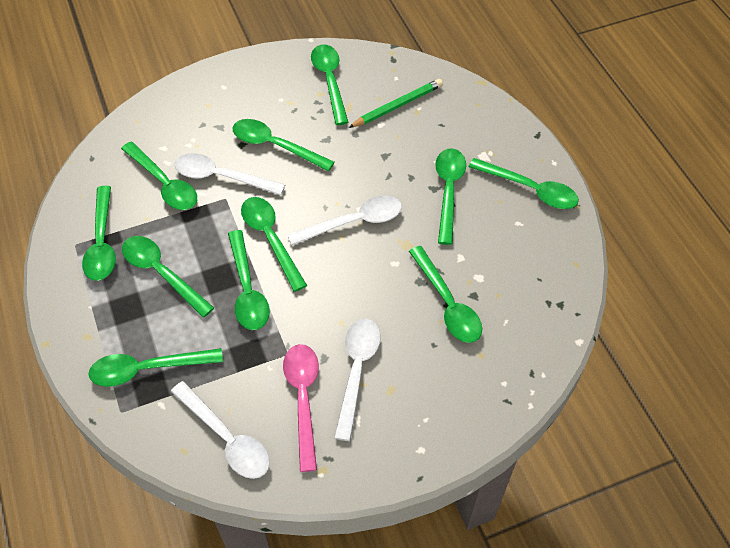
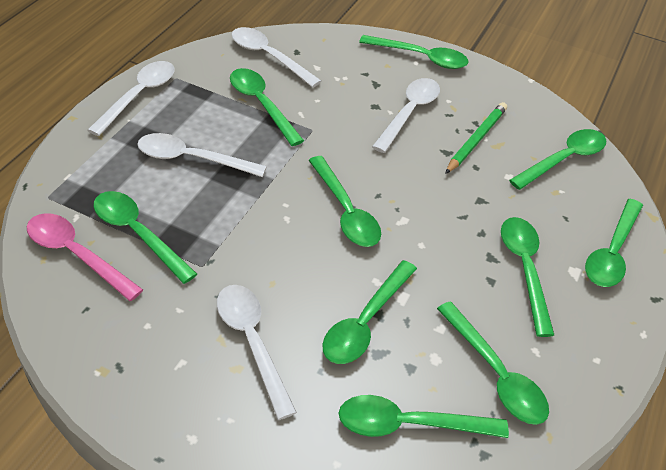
green spoon: 11 -> 10
white spoon: 4 -> 5

